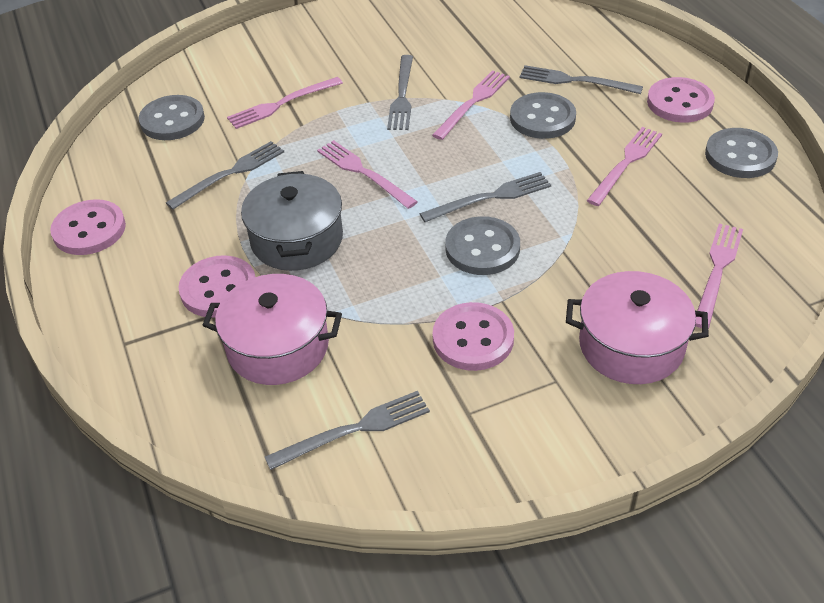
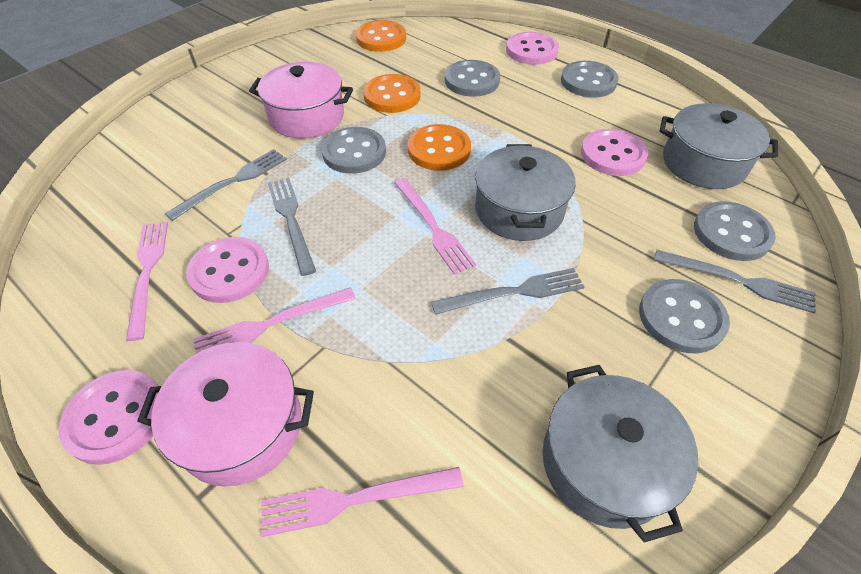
grey button: 4 -> 5
grey fork: 5 -> 4
grey pot: 1 -> 3
orange button: 0 -> 3
pink fork: 5 -> 4

